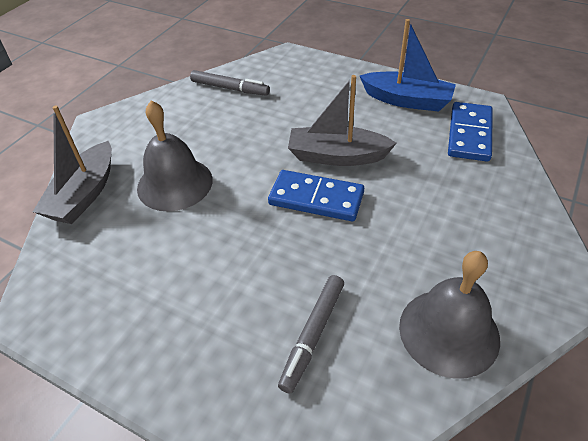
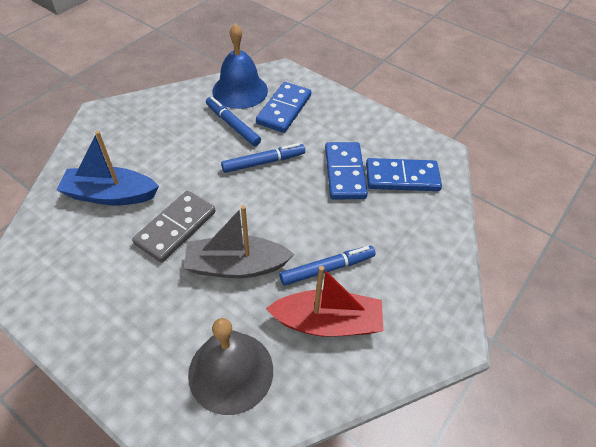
blue bell: 0 -> 1
blue domino: 2 -> 3
blue marker: 0 -> 3
grey bell: 2 -> 1
grey boat: 2 -> 1
grey domino: 0 -> 1
grey marker: 2 -> 0
red boat: 0 -> 1

